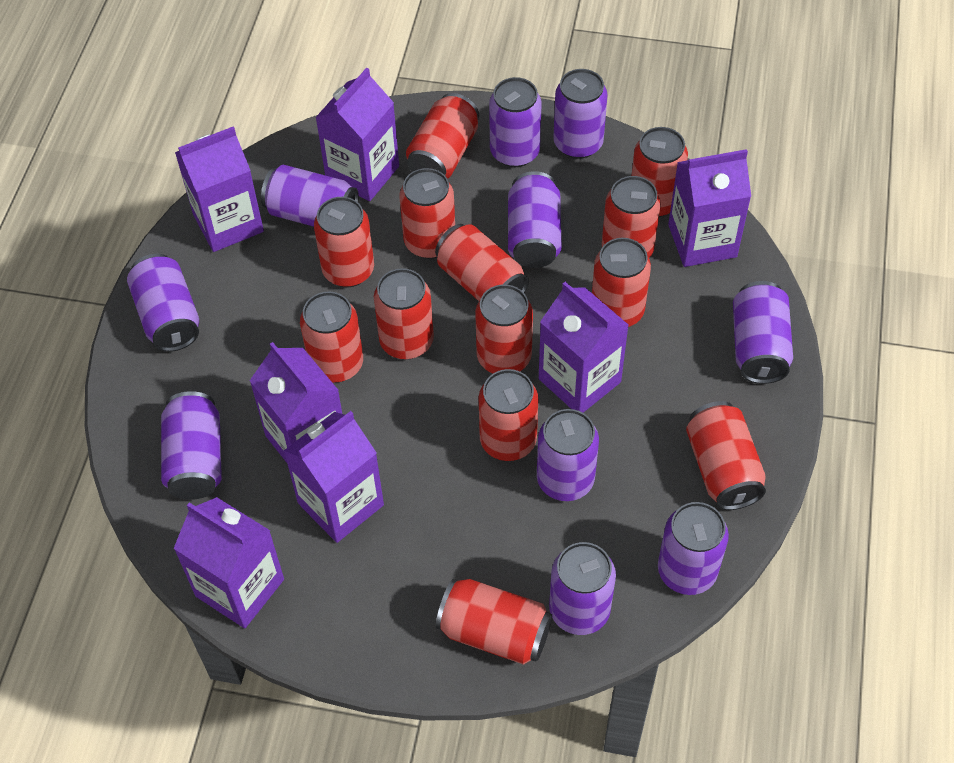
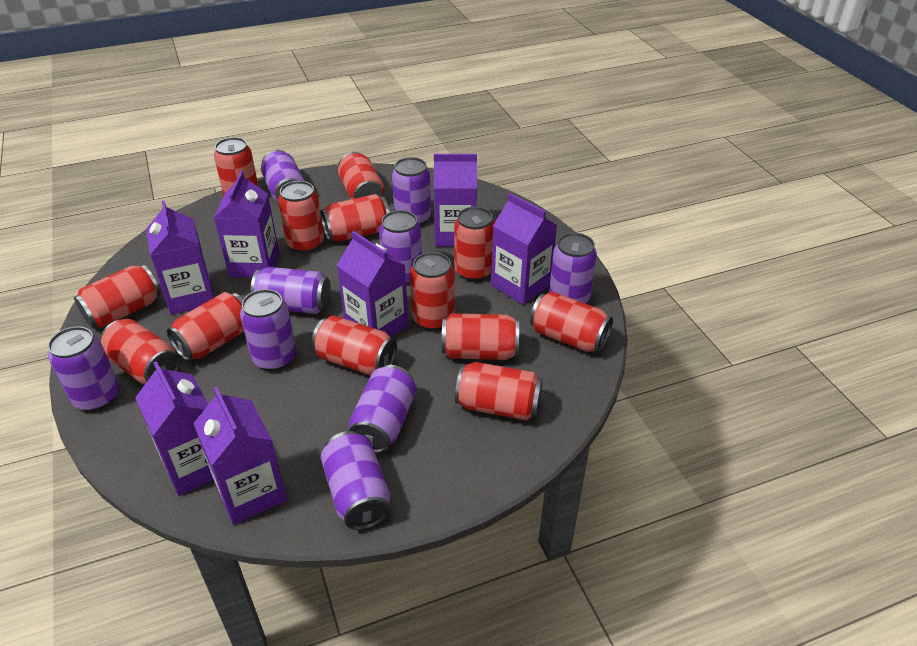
purple can: 10 -> 9

